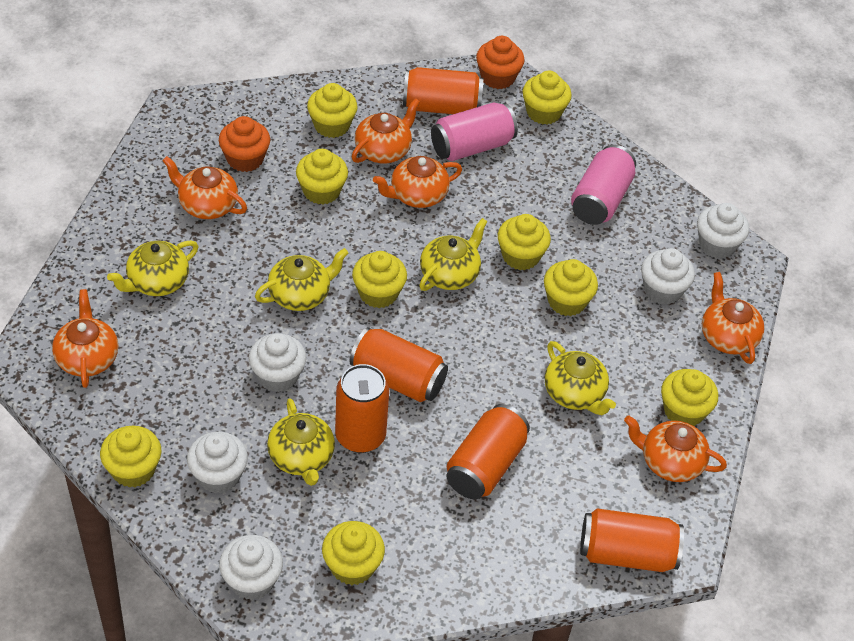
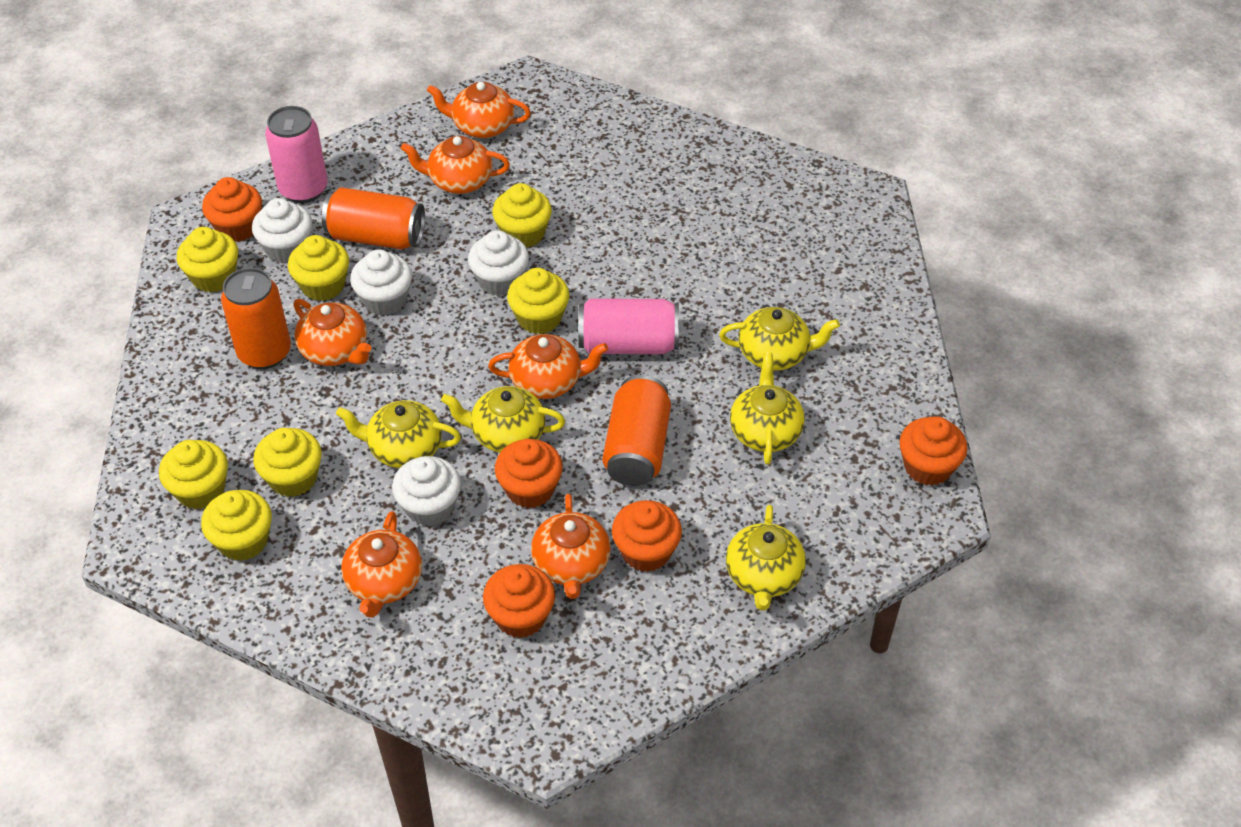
orange can: 5 -> 3
orange cupcake: 2 -> 5
white cupcake: 5 -> 4
yellow cupcake: 9 -> 7

